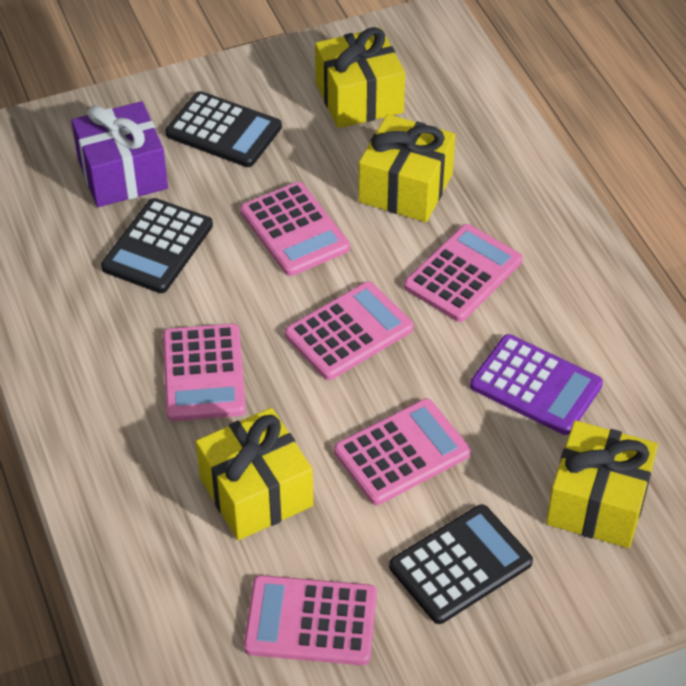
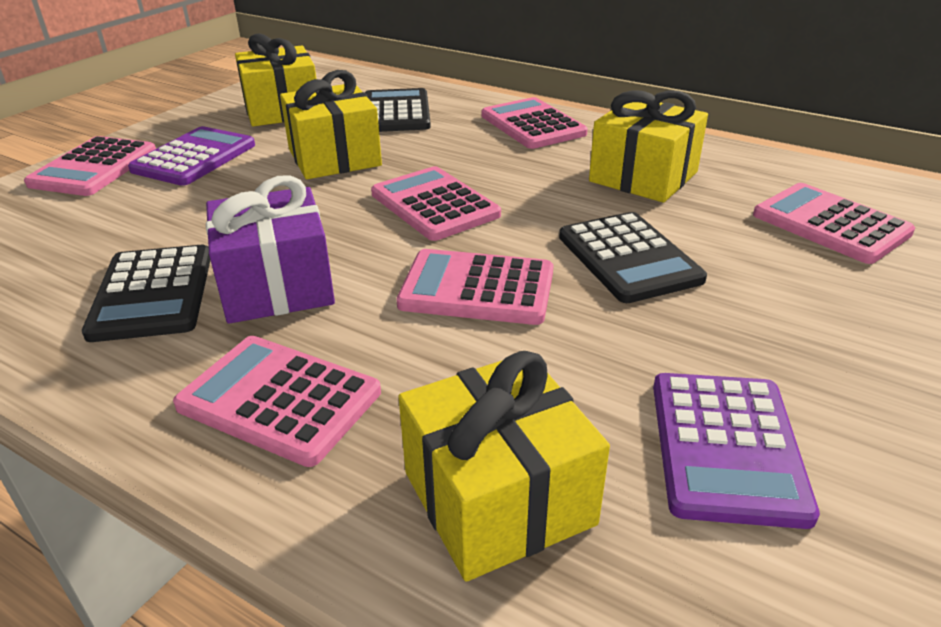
purple calculator: 1 -> 2

